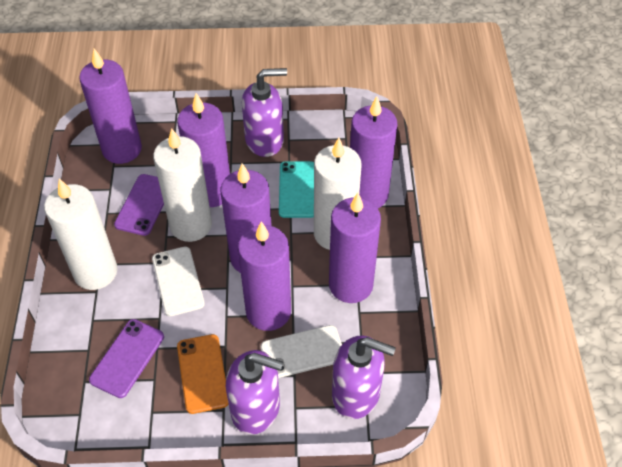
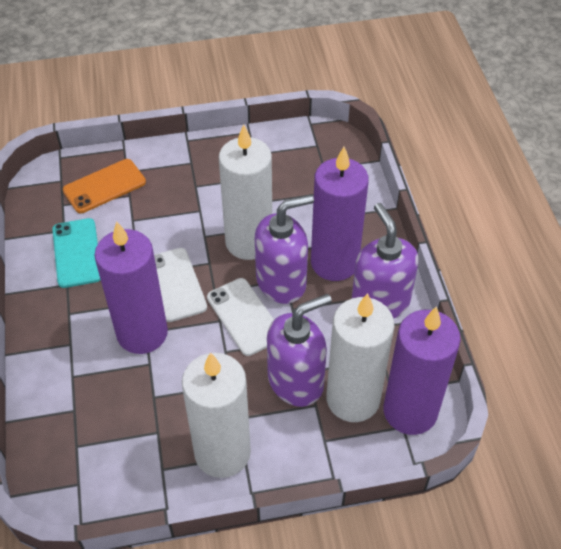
purple candle: 6 -> 3
purple phone: 2 -> 0

